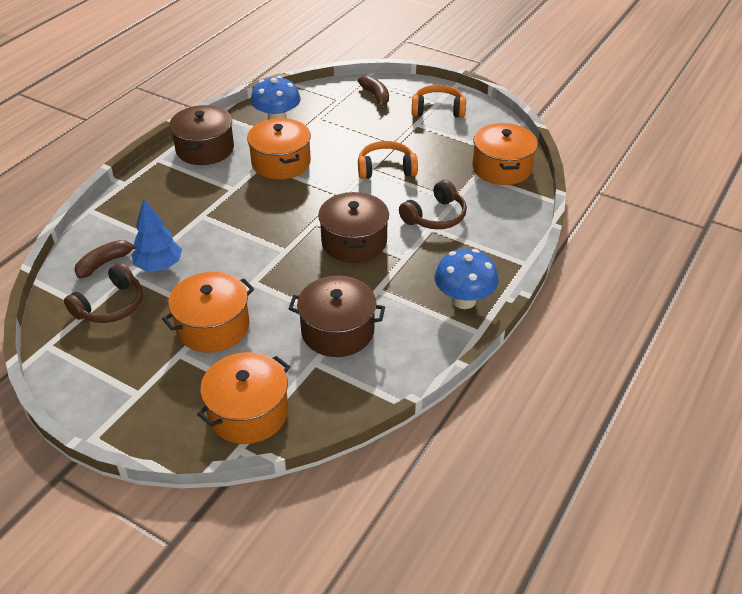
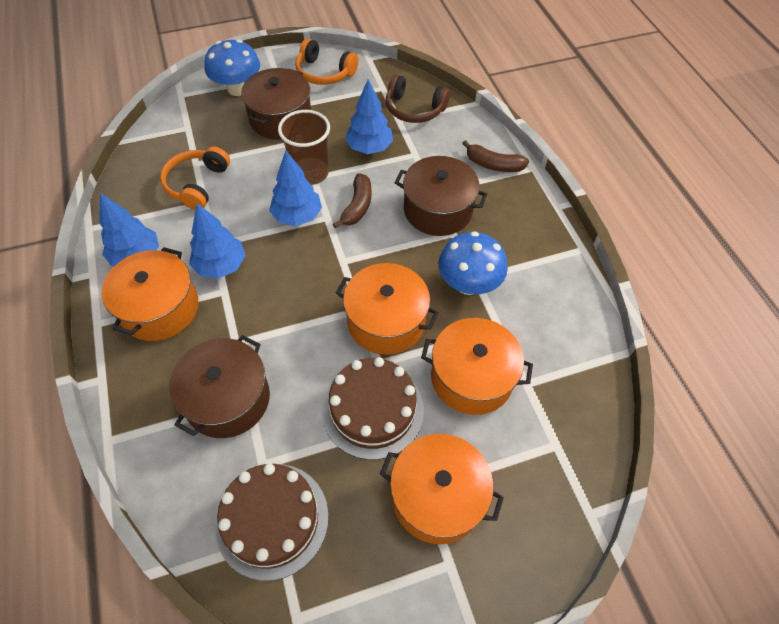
blue tree: 1 -> 4
brown cake: 0 -> 2
brown cup: 0 -> 1
brown headphones: 2 -> 1

